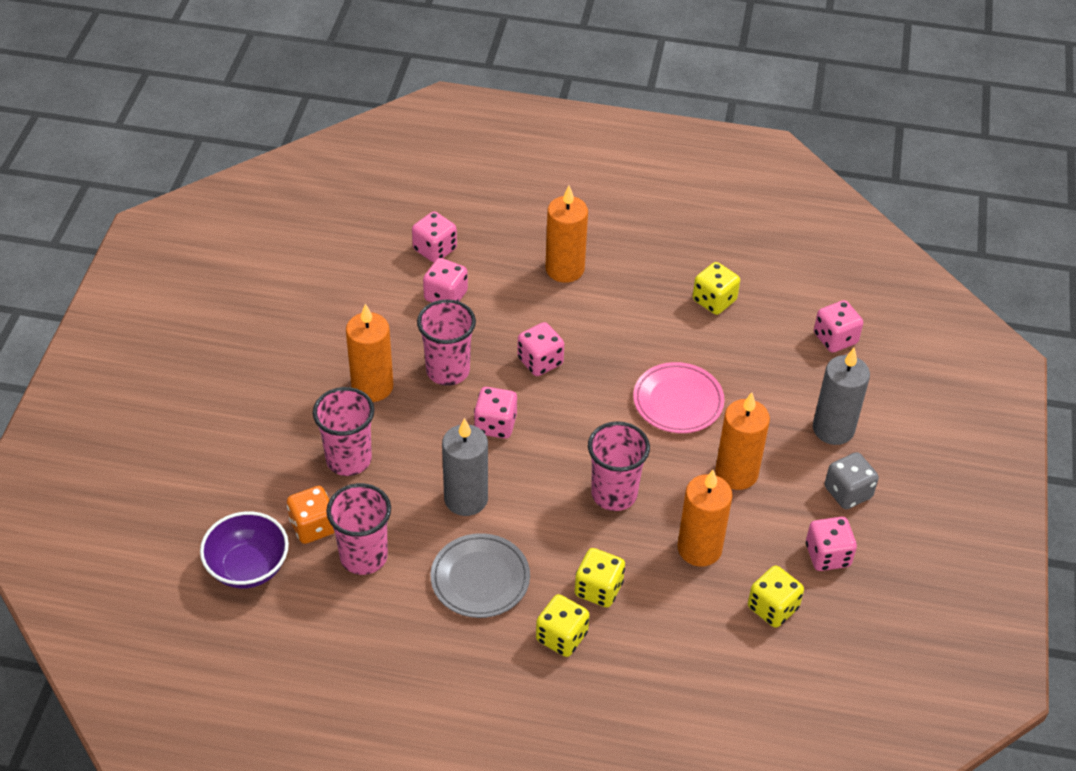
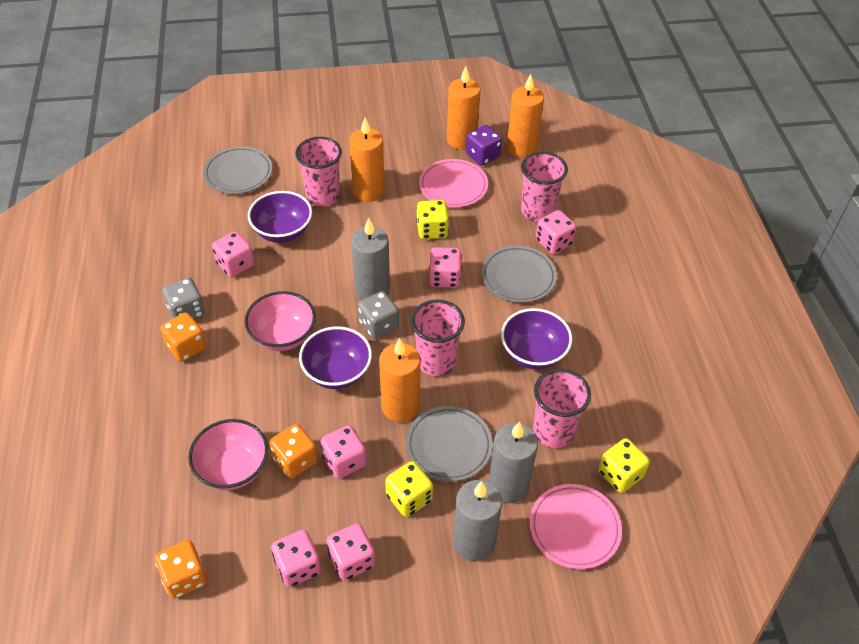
grey candle: 2 -> 3
grey dice: 1 -> 2
grey plate: 1 -> 3
orange dice: 1 -> 3
pink bowl: 0 -> 2
pink plate: 1 -> 2
purple bowl: 1 -> 3
purple dice: 0 -> 1
yellow dice: 4 -> 3

